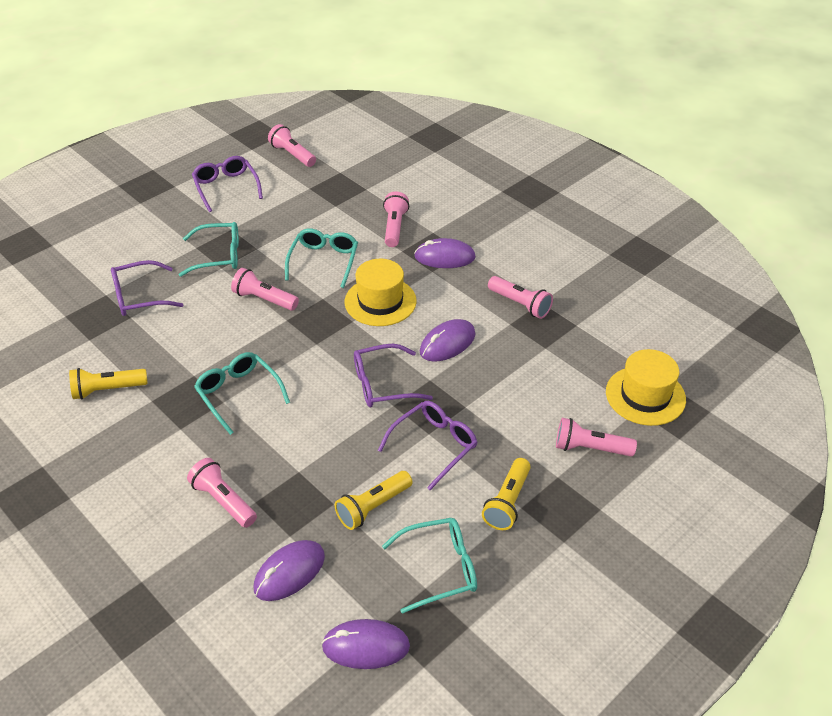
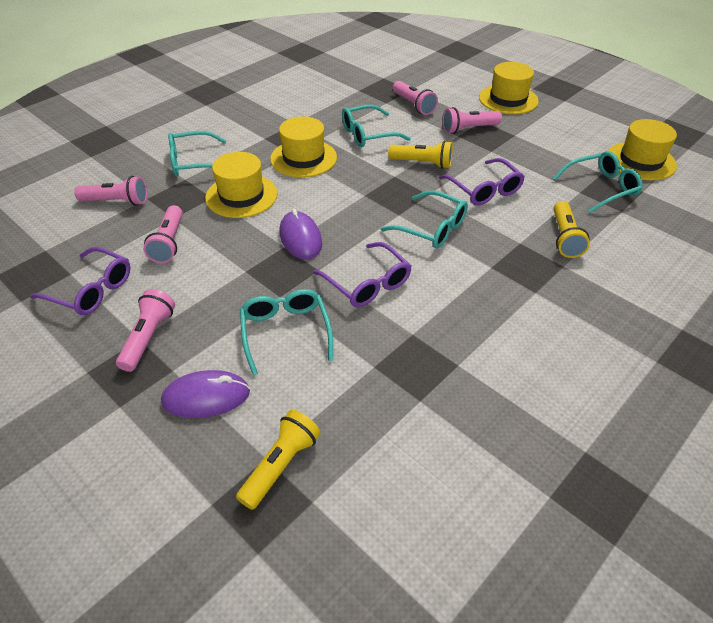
pink flashlight: 6 -> 5
purple glasses: 4 -> 3
purple mouse: 4 -> 2
turquoise glasses: 4 -> 5
yellow hat: 2 -> 4

